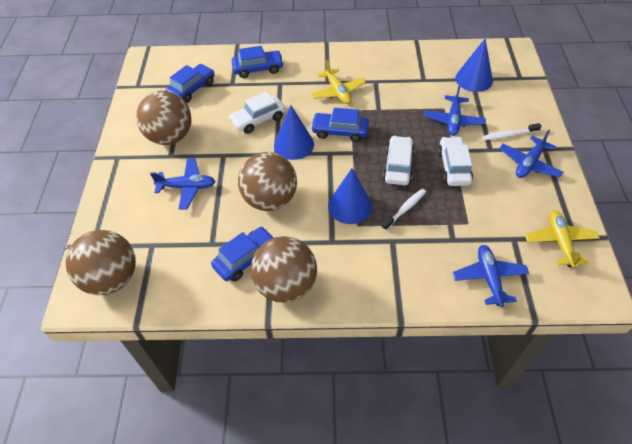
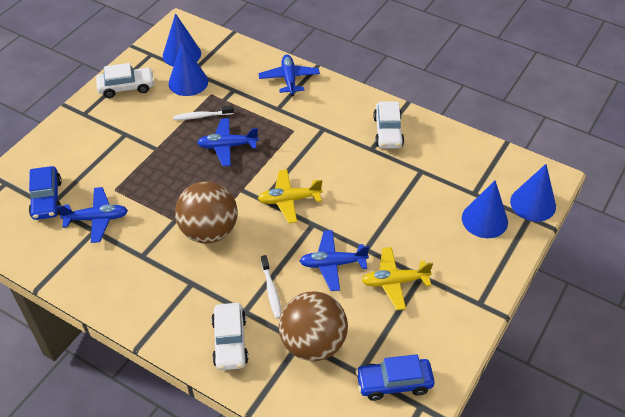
blue car: 4 -> 2
blue cone: 3 -> 4
brown ball: 4 -> 2

